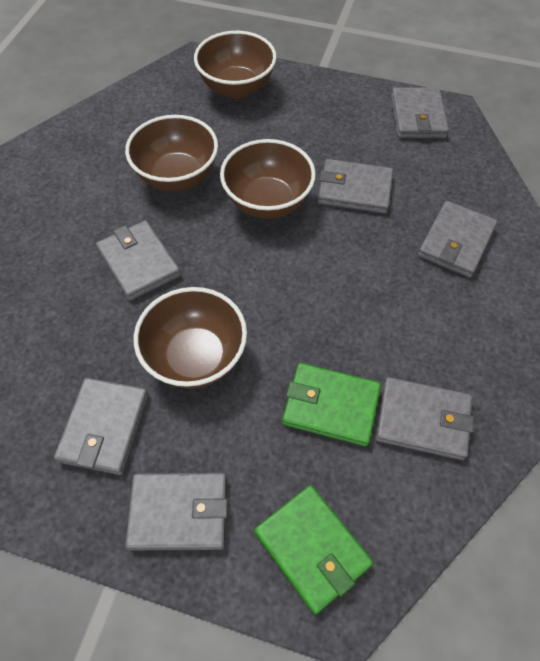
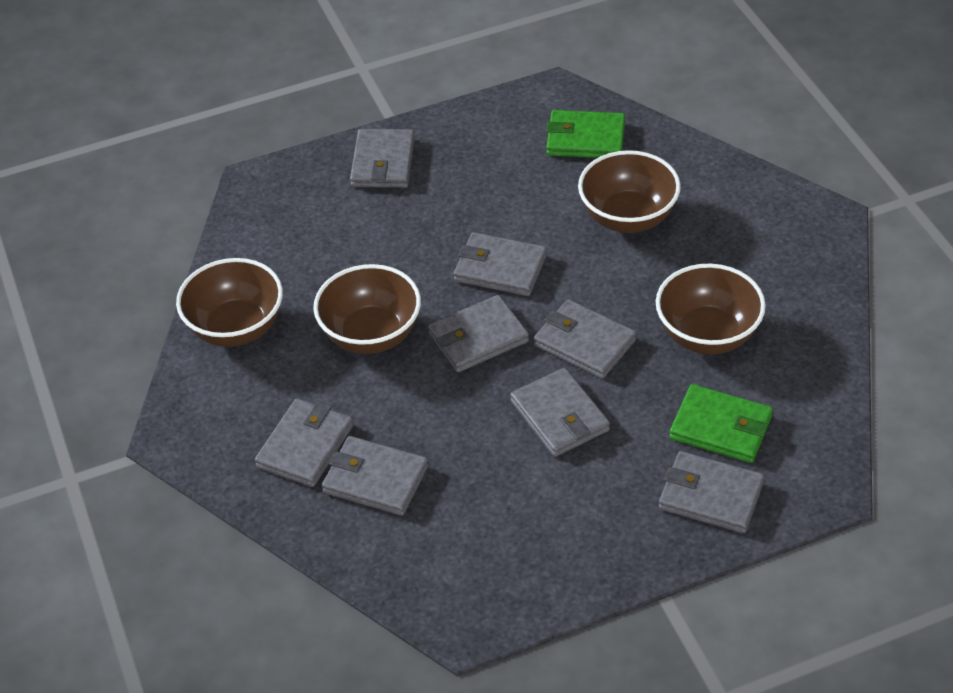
grey wallet: 7 -> 8

